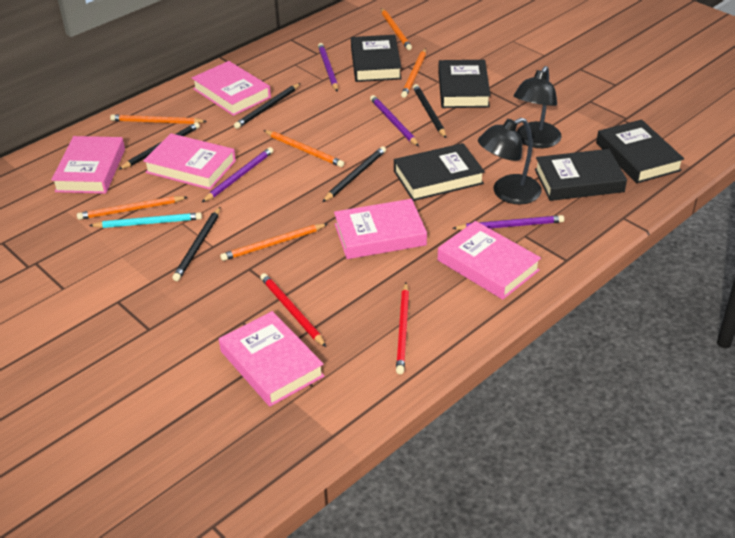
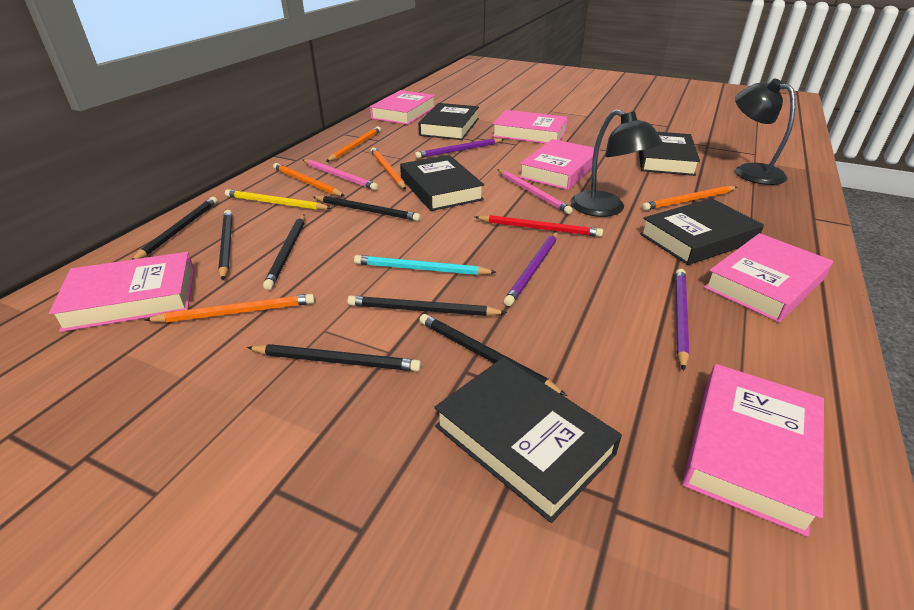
black pencil: 5 -> 7
orange pencil: 6 -> 5
pink pencil: 0 -> 2
purple pencil: 4 -> 3
red pencil: 2 -> 1
yellow pencil: 0 -> 1

